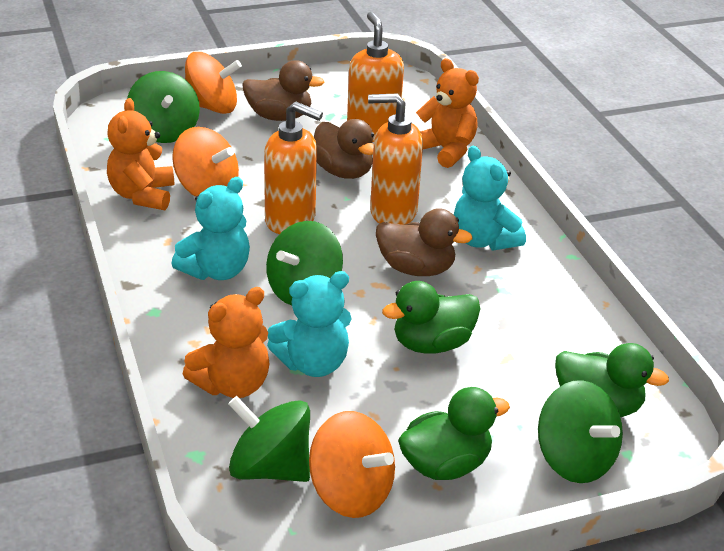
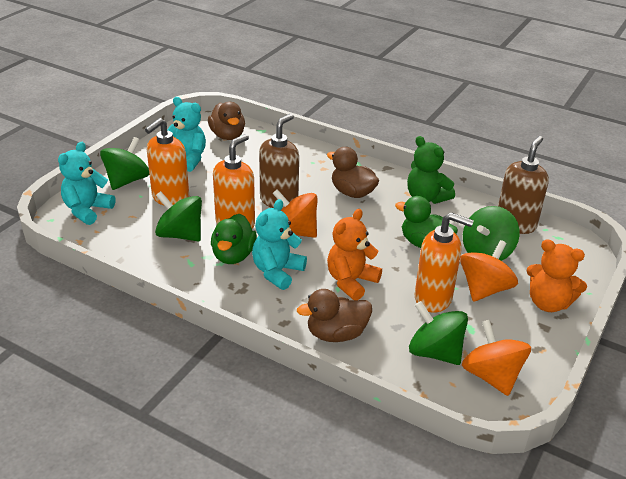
brown soap dispenser: 0 -> 2
green duck: 3 -> 2
green teddy bear: 0 -> 1
orange teddy bear: 3 -> 2

